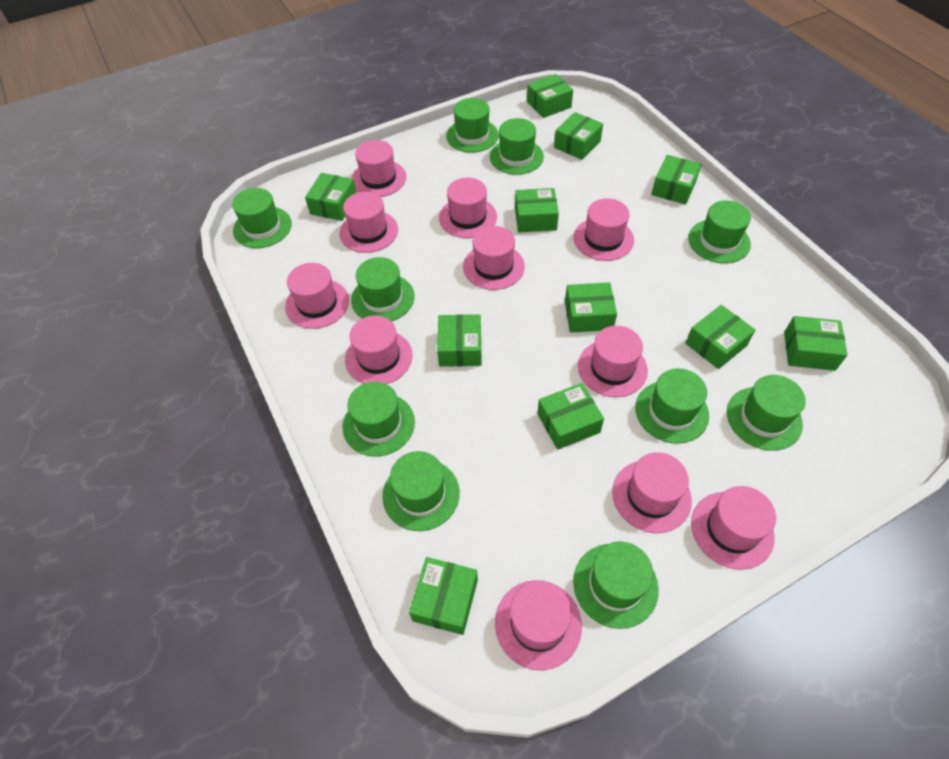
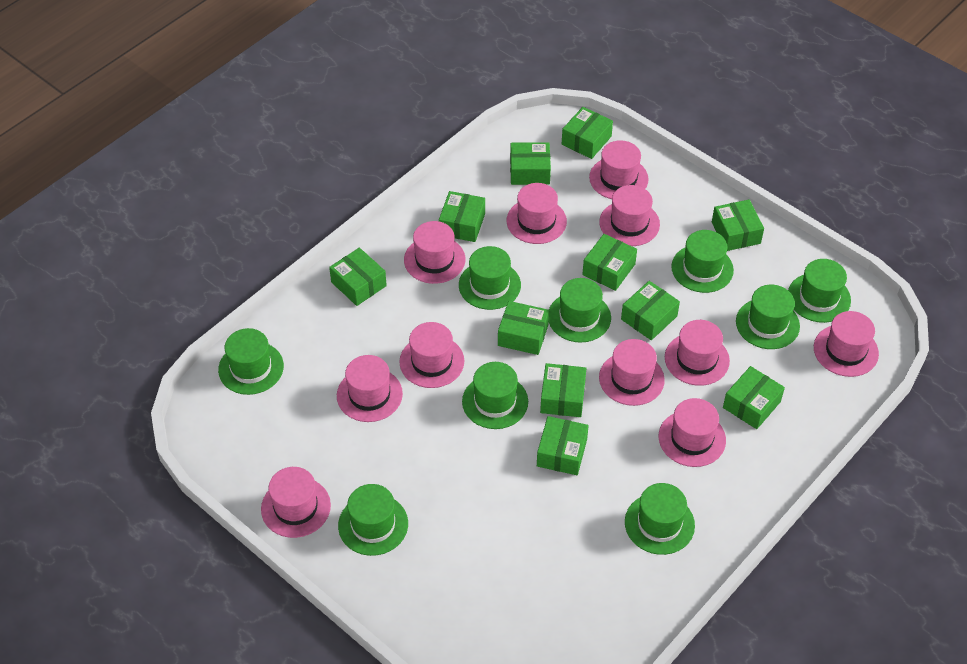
green hat: 10 -> 9

